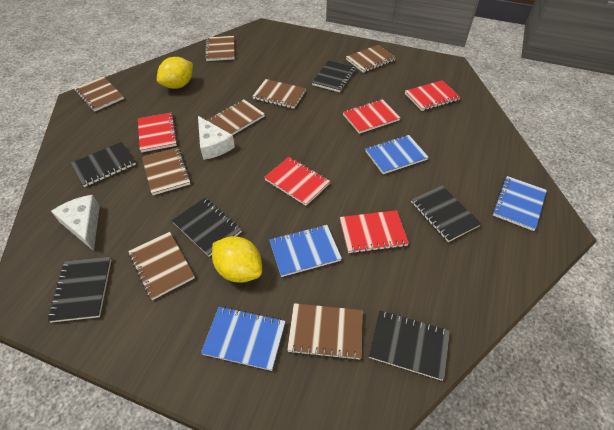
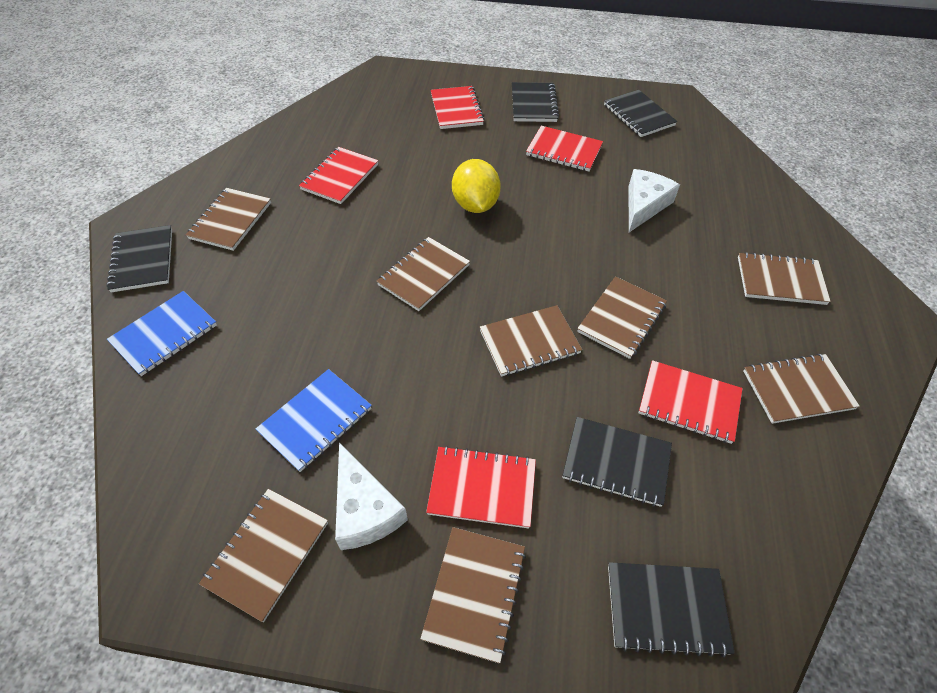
black notebook: 6 -> 5
blue notebook: 4 -> 2
yellow lemon: 2 -> 1

